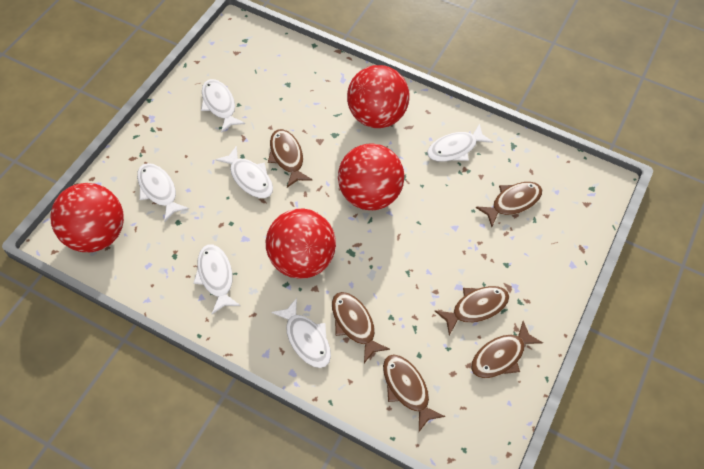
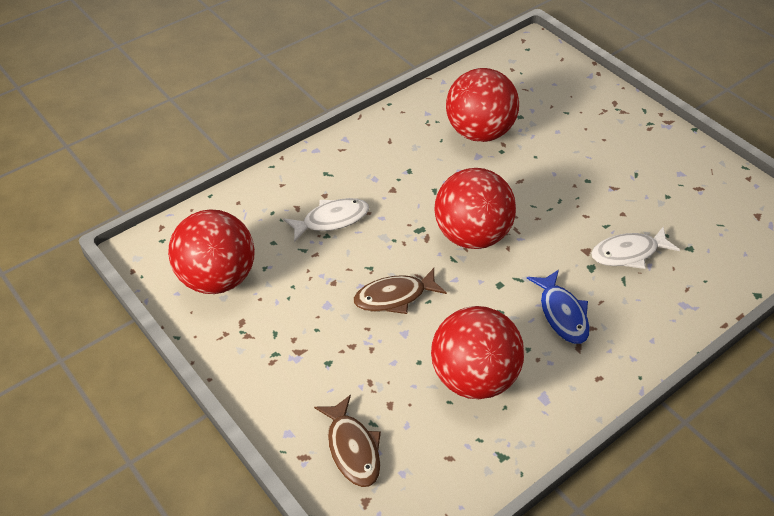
blue fish: 0 -> 1
brown fish: 6 -> 2
white fish: 6 -> 2

